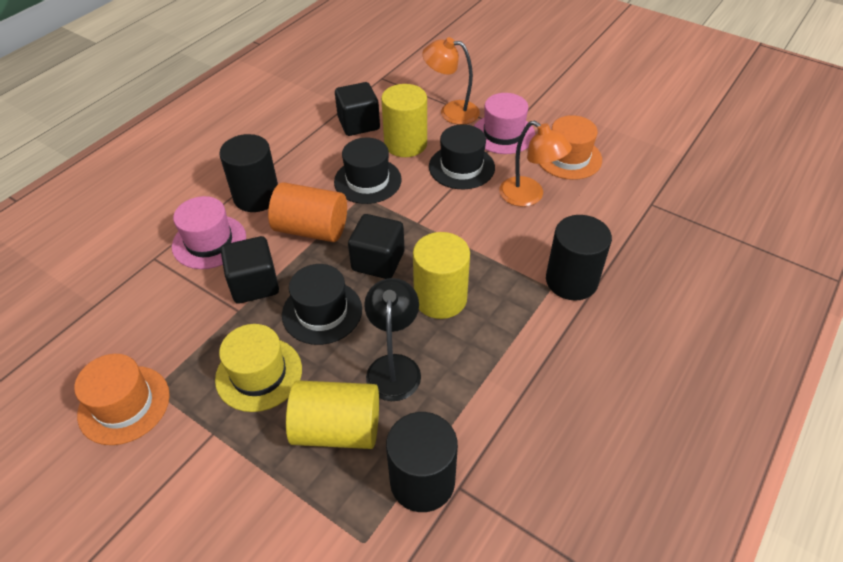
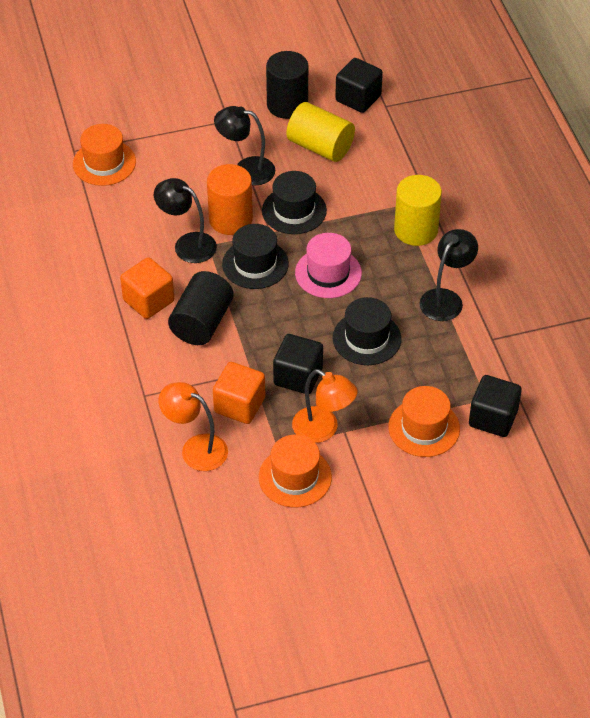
black cylinder: 3 -> 2
black lamp: 1 -> 3
orange cube: 0 -> 2
orange hat: 2 -> 3
pink hat: 2 -> 1
yellow cylinder: 3 -> 2
yellow hat: 1 -> 0

